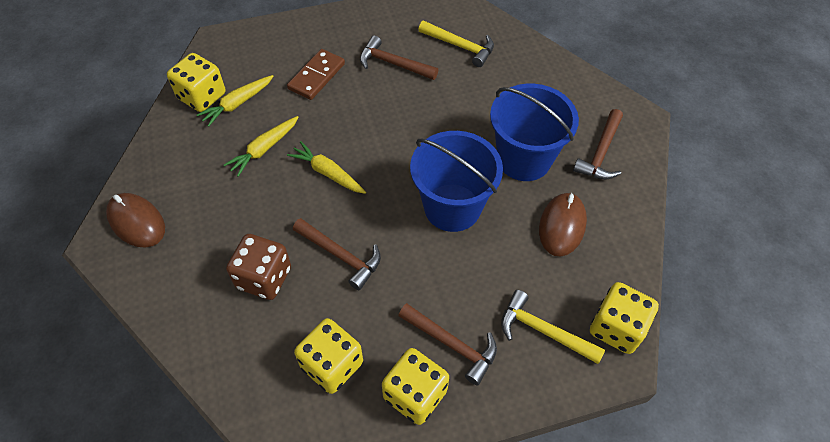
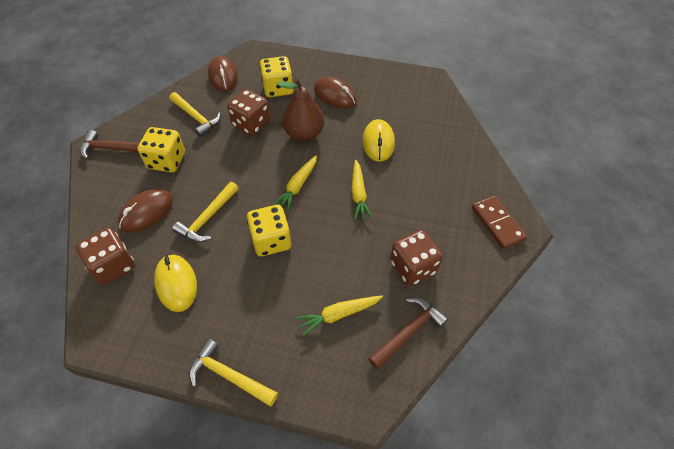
blue bucket: 2 -> 0
brown dice: 1 -> 3
brown hammer: 4 -> 2
brown mouse: 2 -> 3
brown pear: 0 -> 1
yellow dice: 4 -> 3
yellow hammer: 2 -> 3
yellow mouse: 0 -> 2

